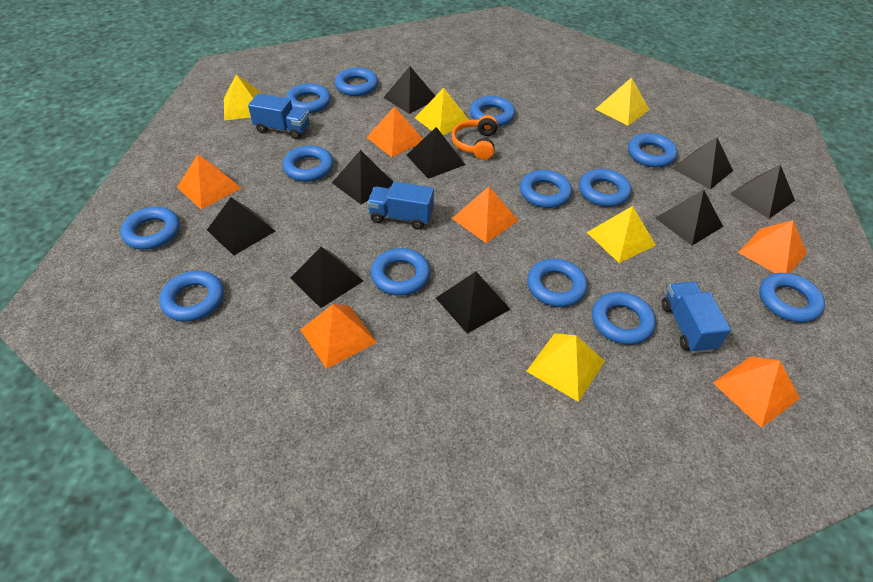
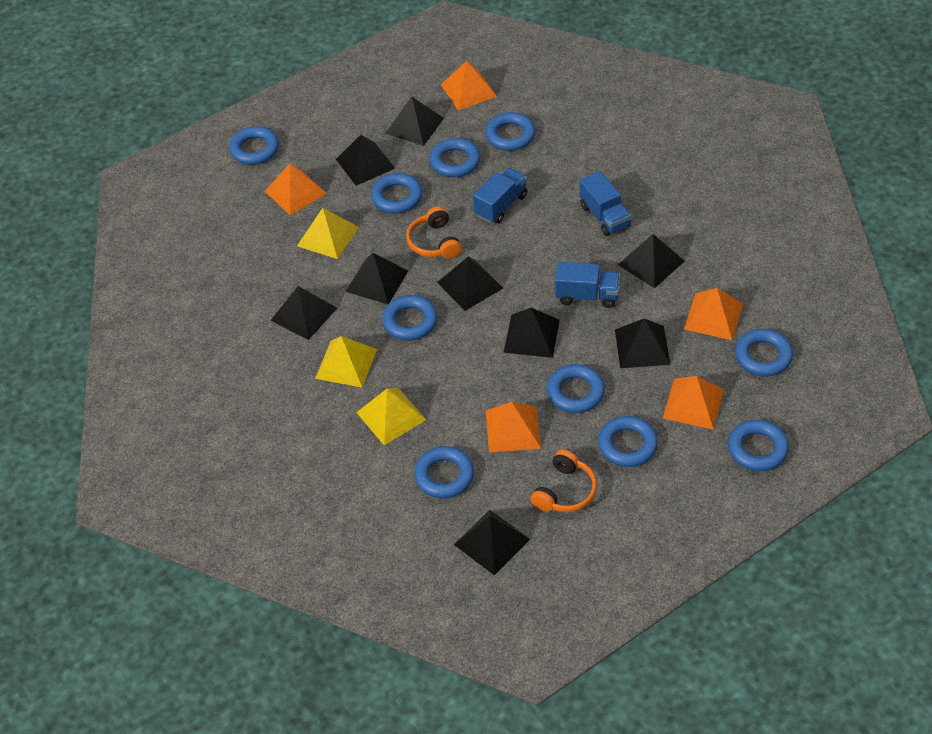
blue ring: 13 -> 10
orange headphones: 1 -> 2
orange pyramid: 6 -> 5
yellow pyramid: 5 -> 3

